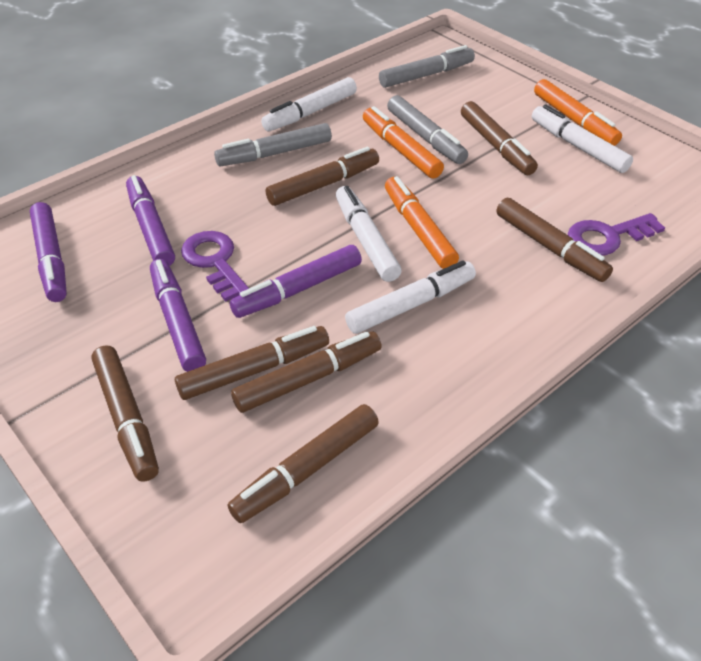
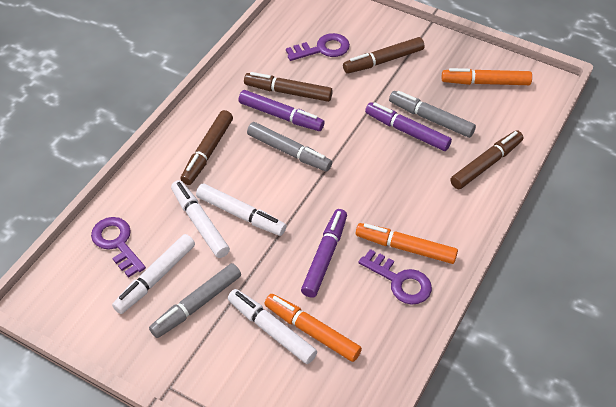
brown marker: 7 -> 4
purple key: 2 -> 3
purple marker: 4 -> 3

